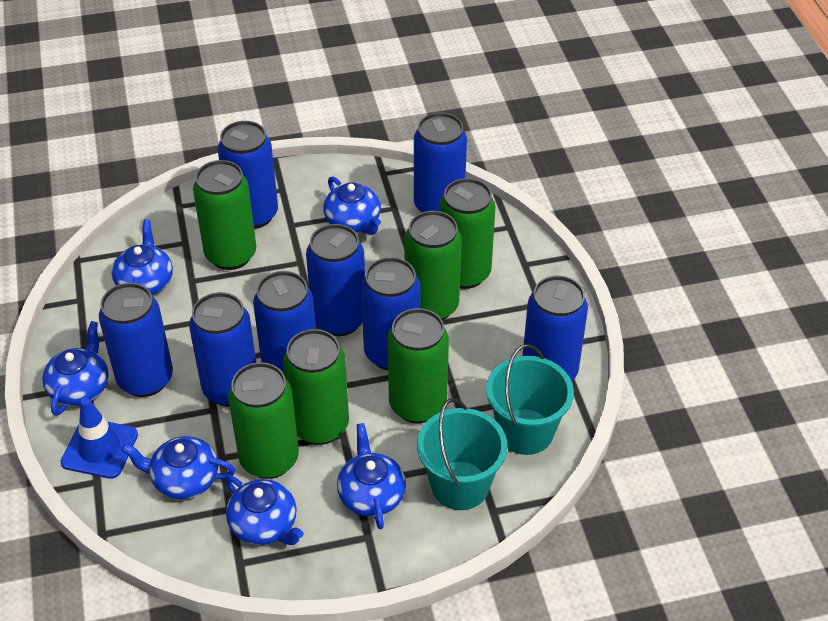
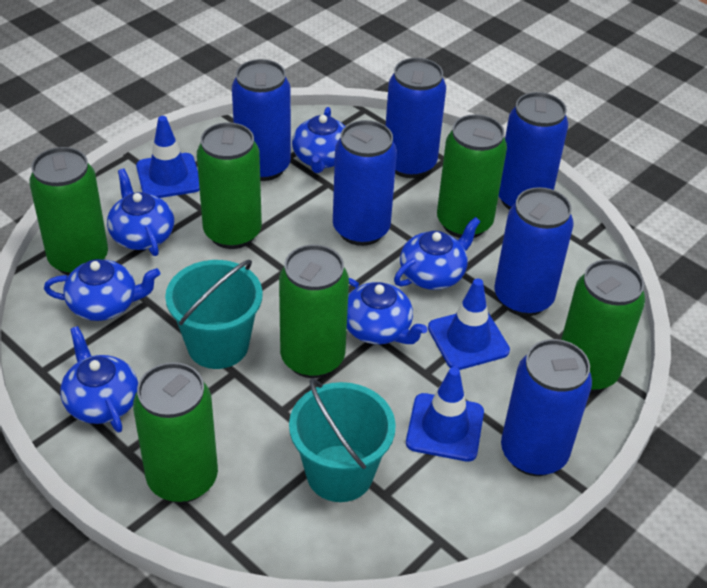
blue can: 8 -> 6
blue traffic cone: 1 -> 3

